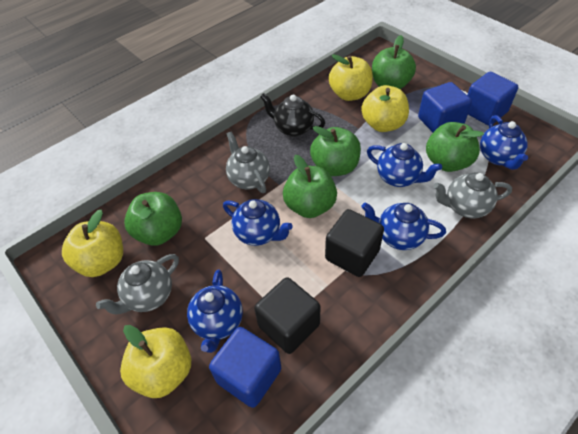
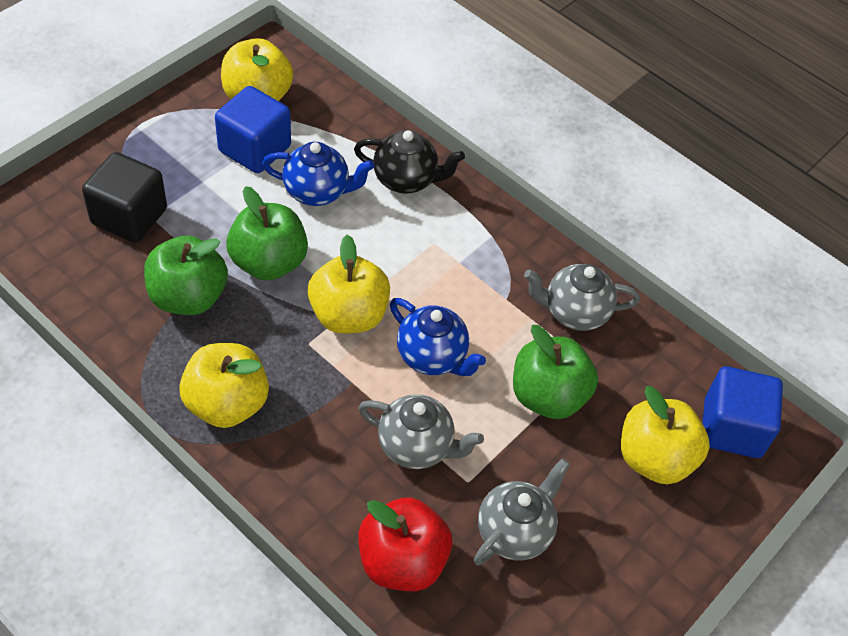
black cube: 2 -> 1
blue cube: 3 -> 2
blue teapot: 5 -> 2
green apple: 5 -> 3
red apple: 0 -> 1

